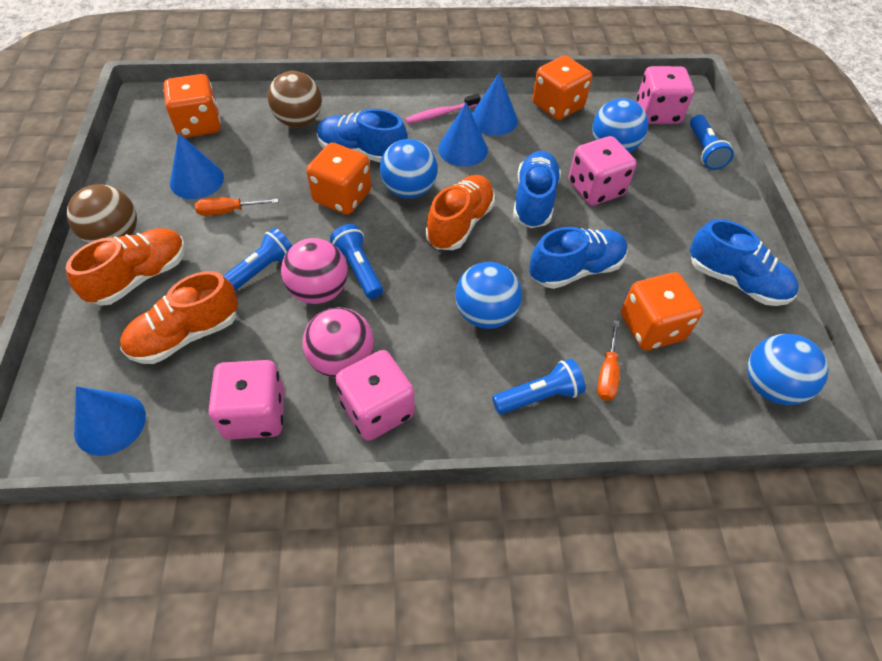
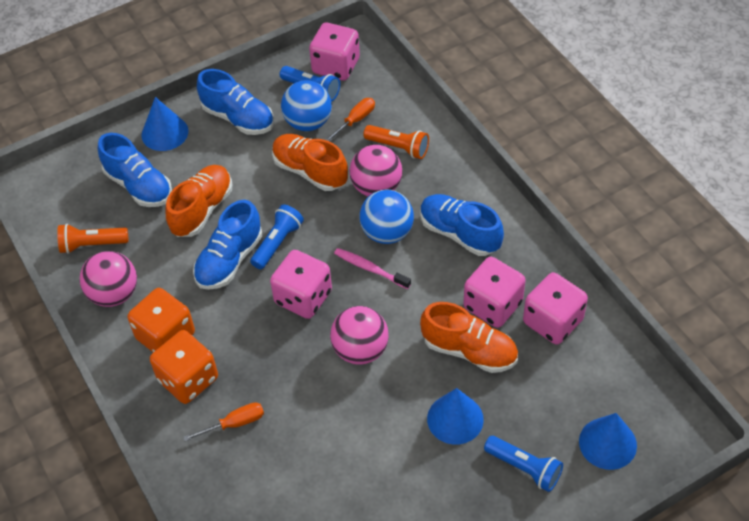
blue ball: 4 -> 2
blue cone: 4 -> 3
blue flashlight: 4 -> 3
brown ball: 2 -> 0
orange dice: 4 -> 2
orange flashlight: 0 -> 2
pink ball: 2 -> 3

